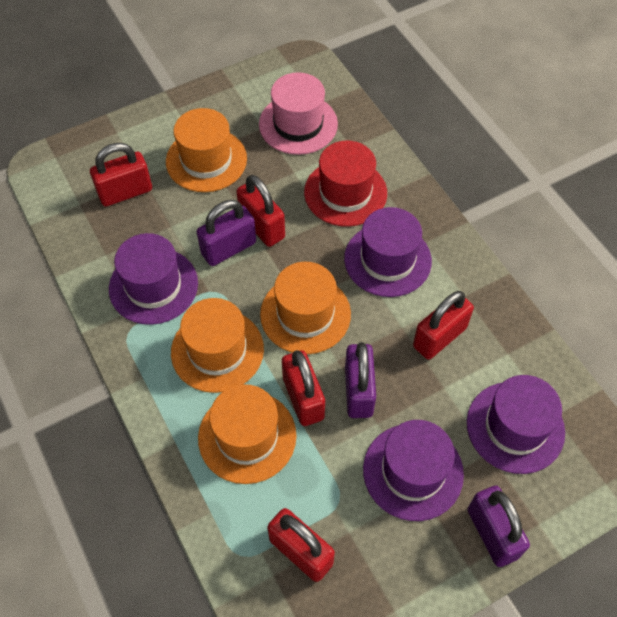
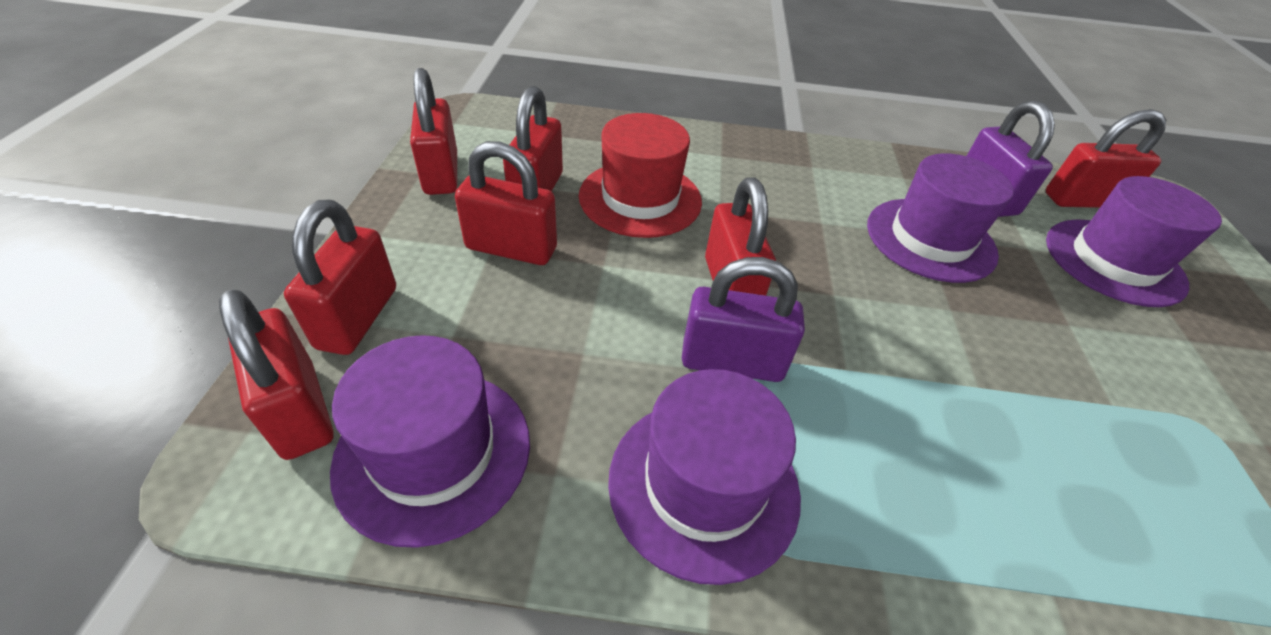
orange hat: 4 -> 0
pink hat: 1 -> 0
purple padlock: 3 -> 2
red padlock: 5 -> 7

